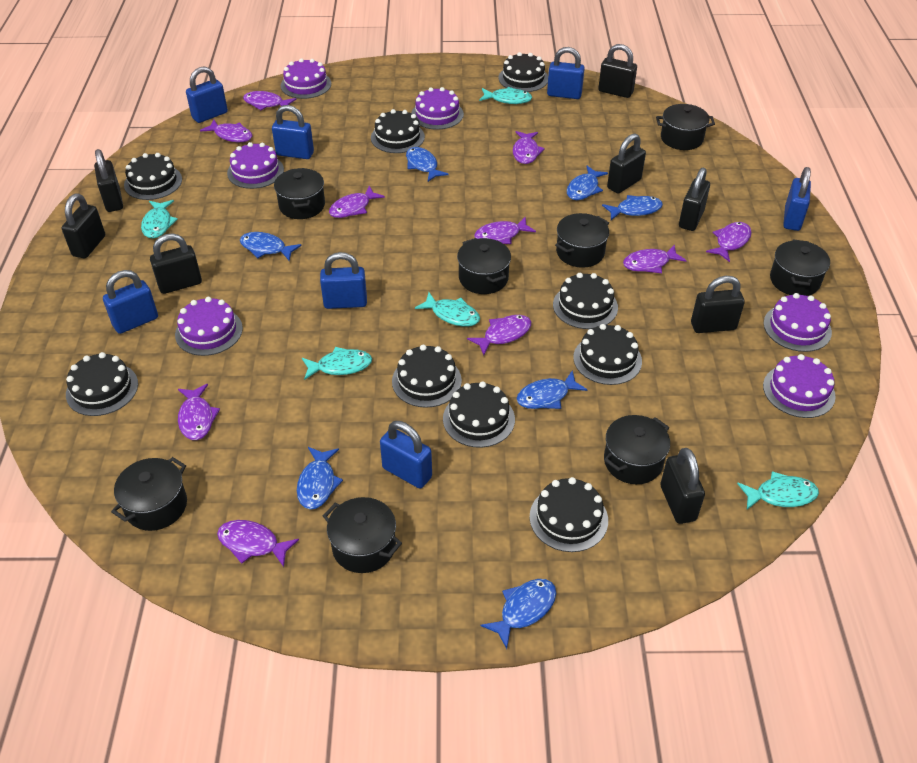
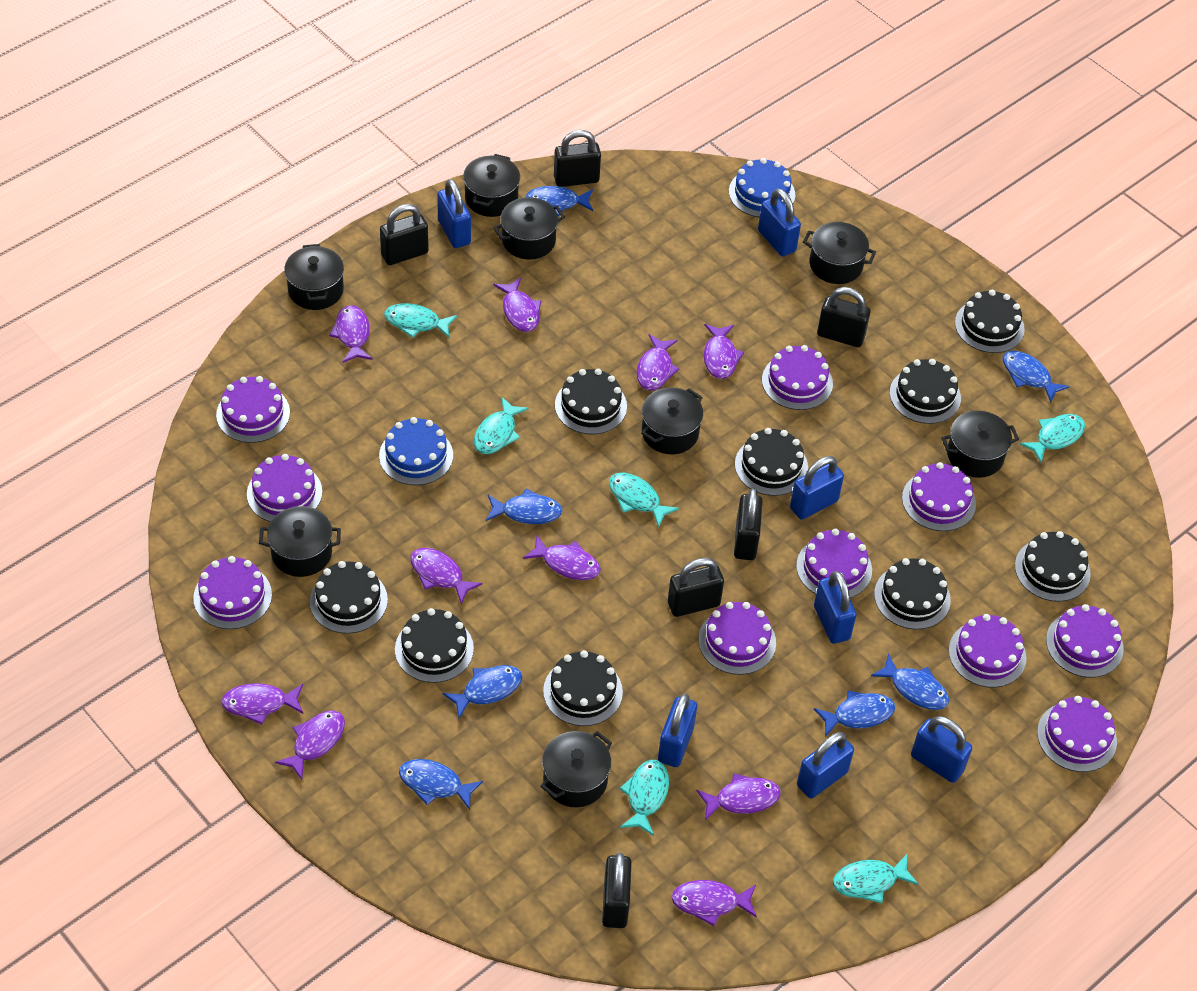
black padlock: 8 -> 6
blue cake: 0 -> 2
purple cake: 6 -> 10
turquoise fish: 5 -> 6

